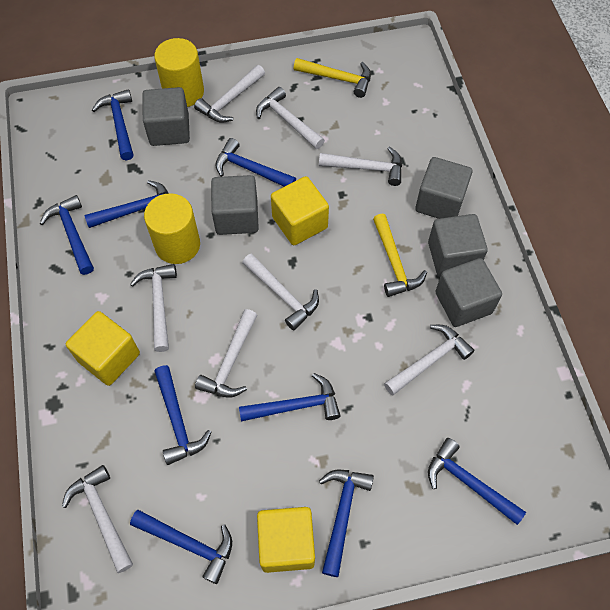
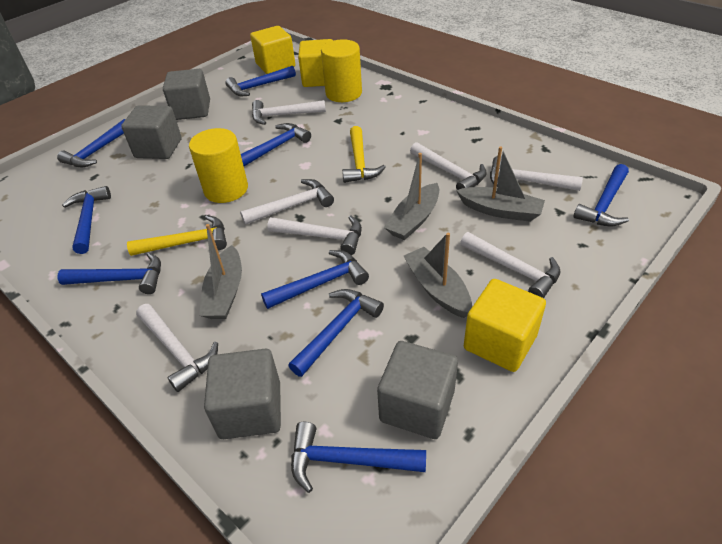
grey boat: 0 -> 4
grey cube: 5 -> 4
white hammer: 8 -> 7

